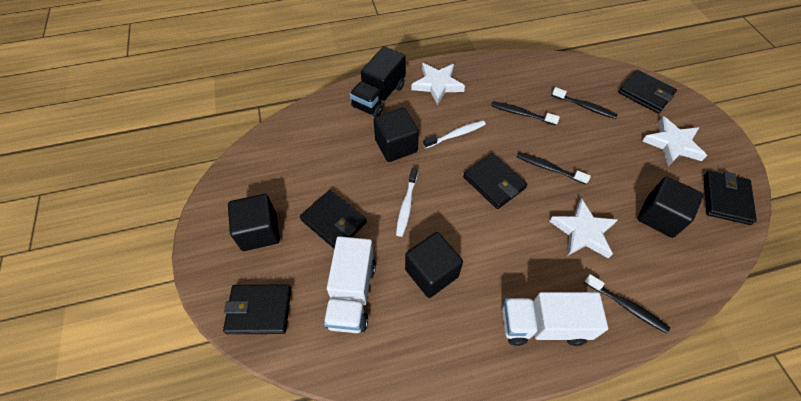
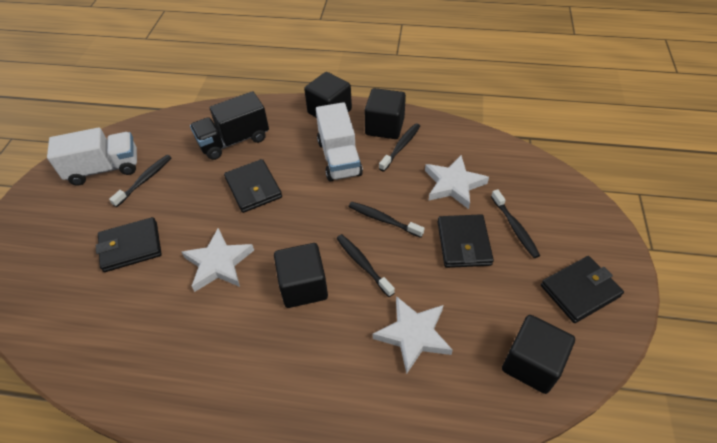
black toothbrush: 4 -> 5
black wallet: 5 -> 4
white toothbrush: 2 -> 0

